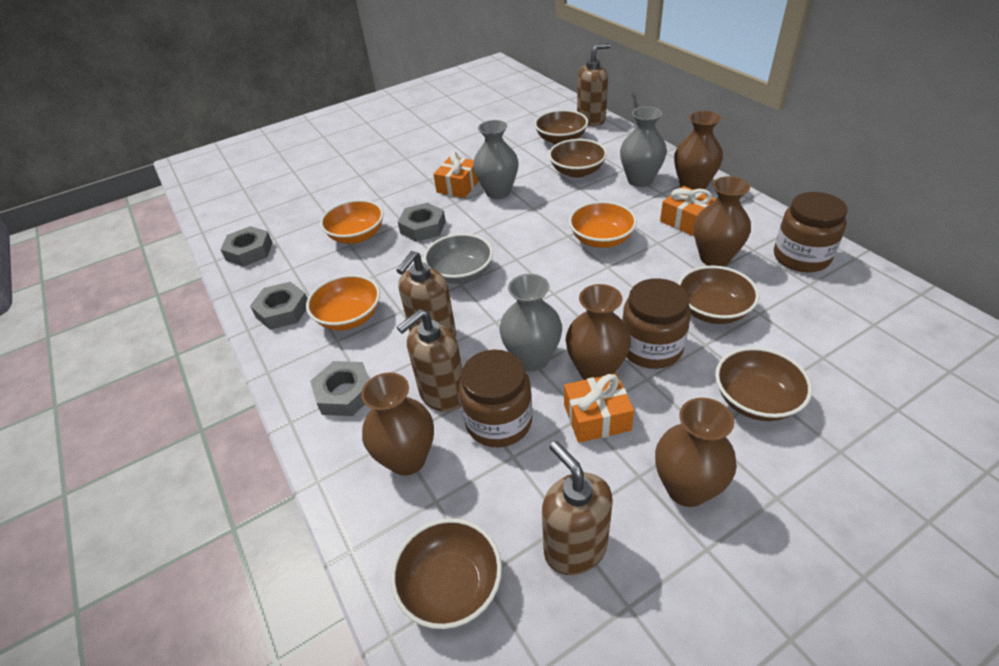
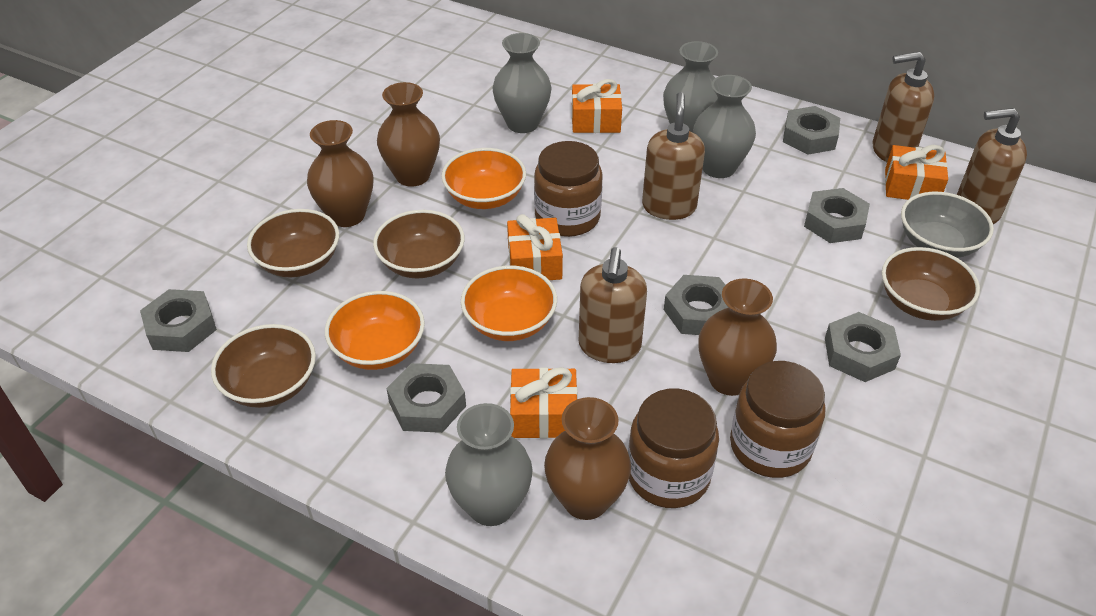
brown bowl: 5 -> 4
brown vase: 5 -> 4
grey nut: 4 -> 6
grey vase: 3 -> 4
orange gift: 3 -> 4

